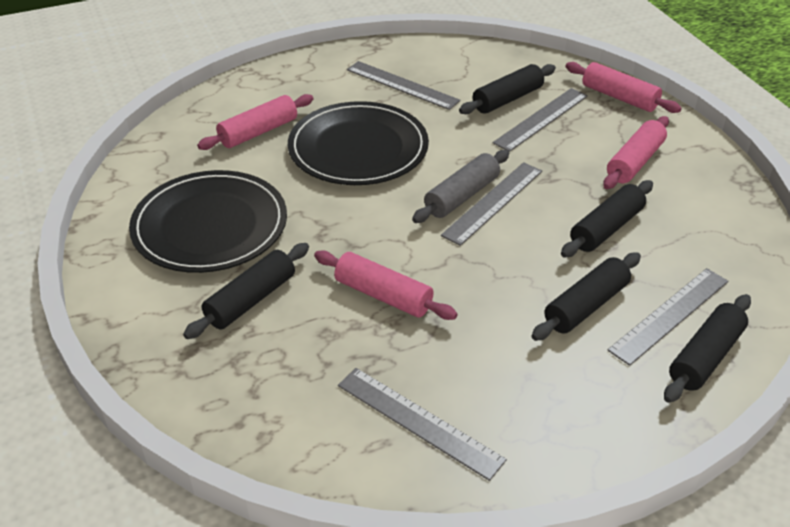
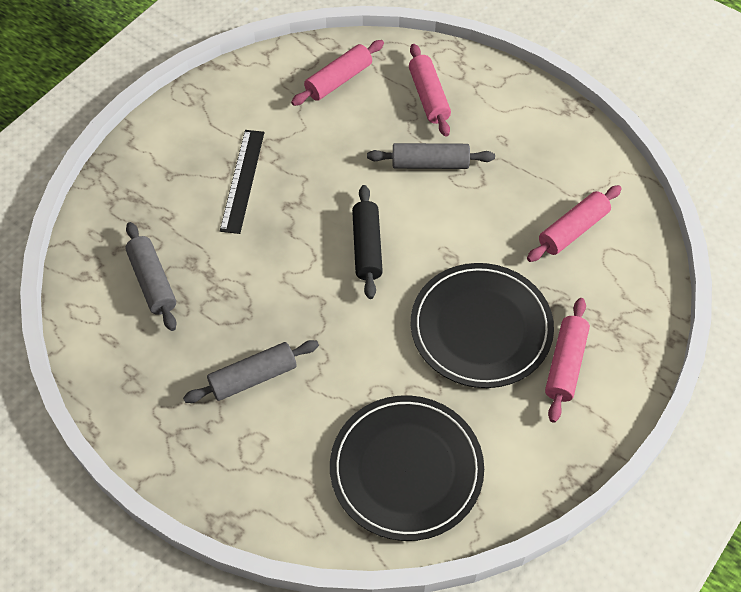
black rolling pin: 5 -> 1
black ruler: 0 -> 1
grey rolling pin: 1 -> 3
grey ruler: 5 -> 0

